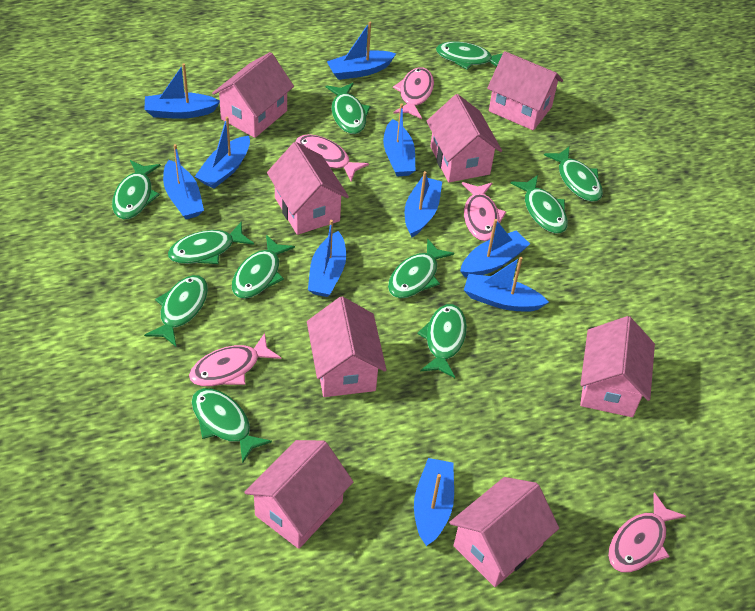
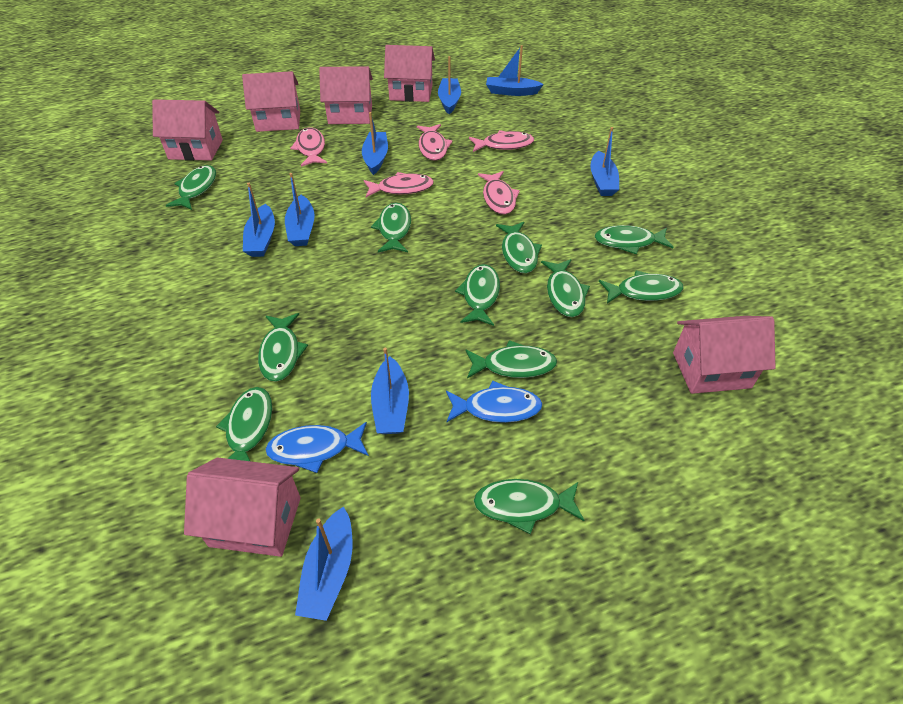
blue boat: 10 -> 8
blue fish: 0 -> 2
pink house: 8 -> 6

